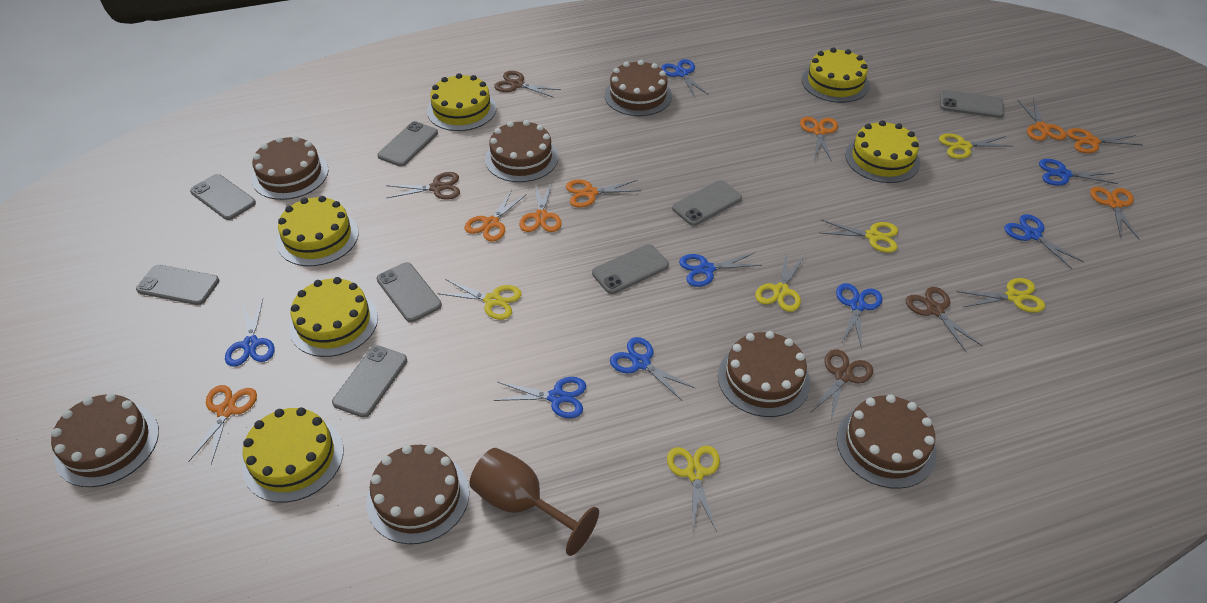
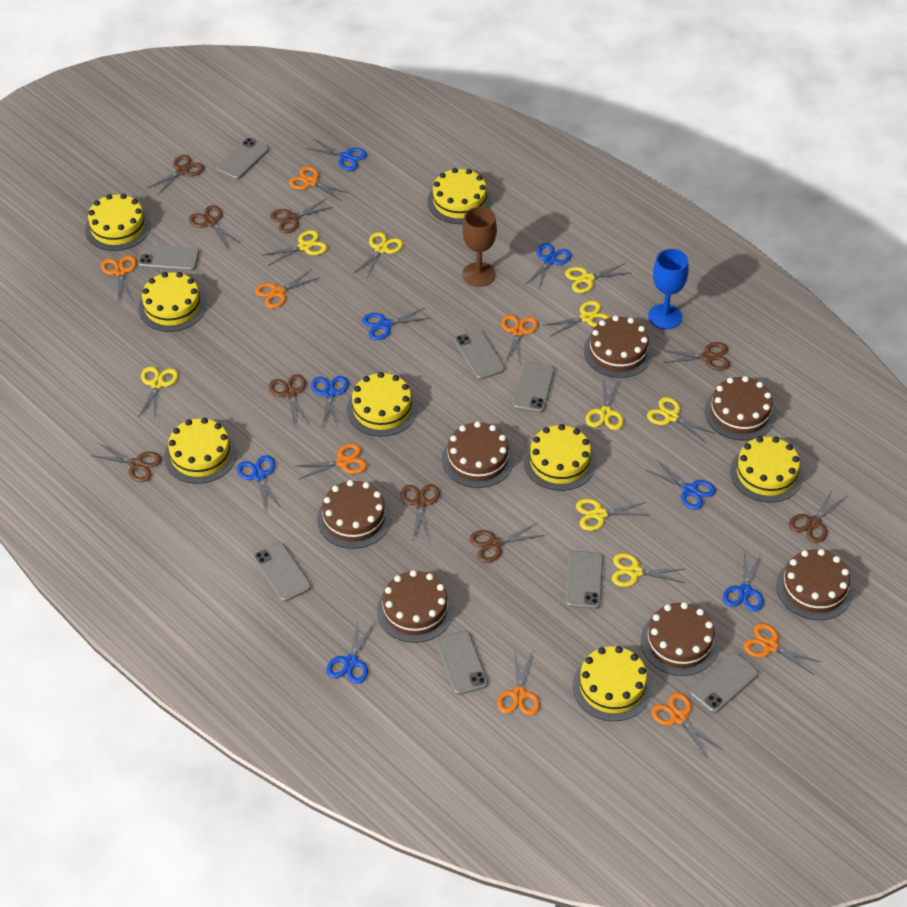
blue goblet: 0 -> 1
brown scissors: 4 -> 9
yellow cake: 6 -> 8
yellow scissors: 6 -> 9

